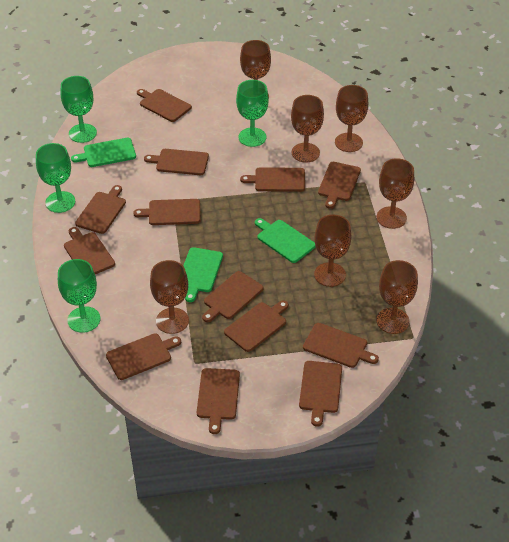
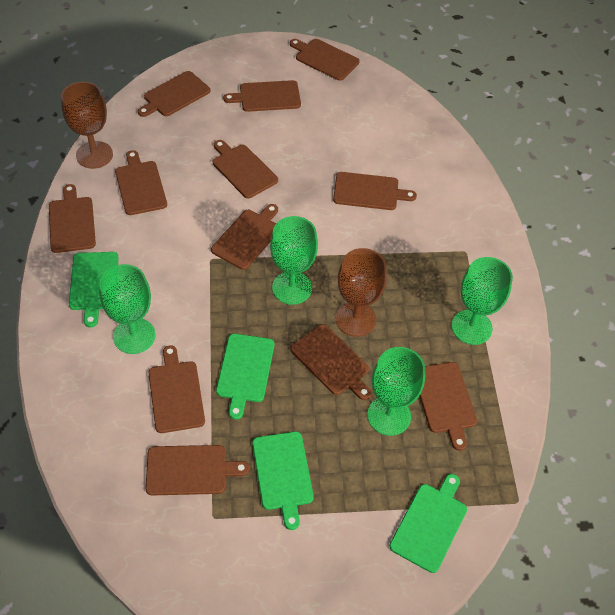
brown cutting board: 13 -> 12
brown goblet: 7 -> 2
green cutting board: 3 -> 4

